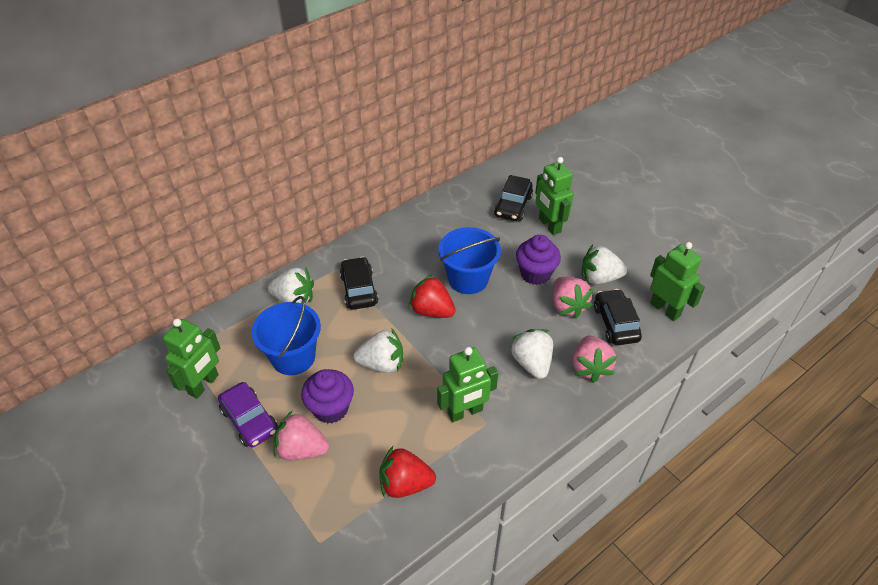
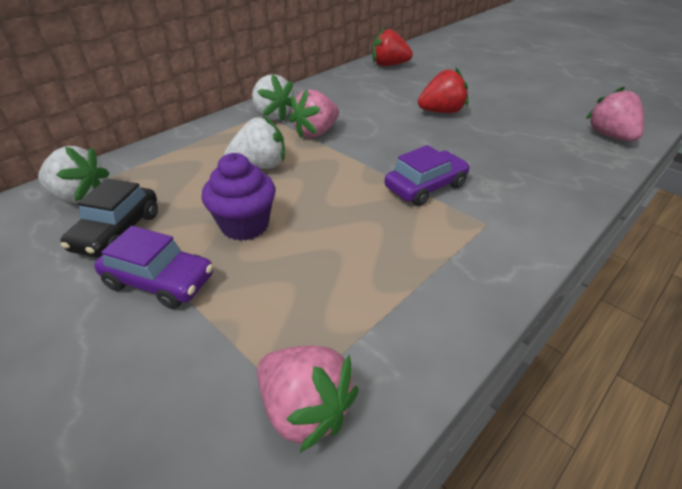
black car: 3 -> 1
blue bucket: 2 -> 0
green robot: 4 -> 0
purple car: 1 -> 2
purple cupcake: 2 -> 1
white strawberry: 4 -> 3

